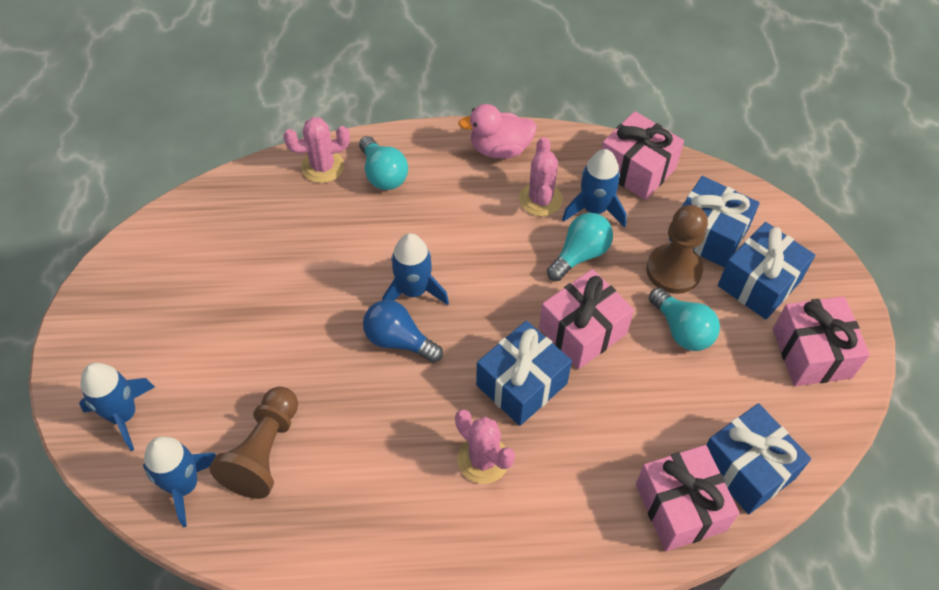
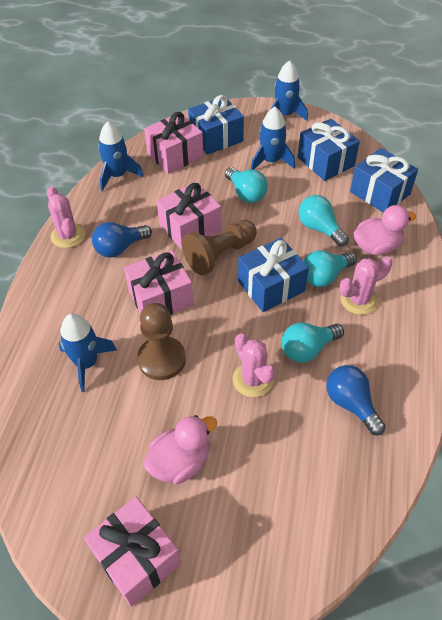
blue light bulb: 1 -> 2
pink duck: 1 -> 2
turquoise light bulb: 3 -> 4

